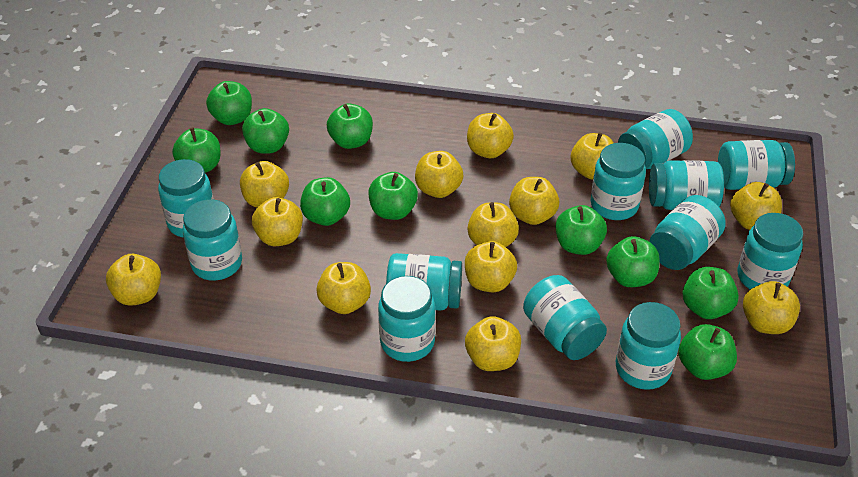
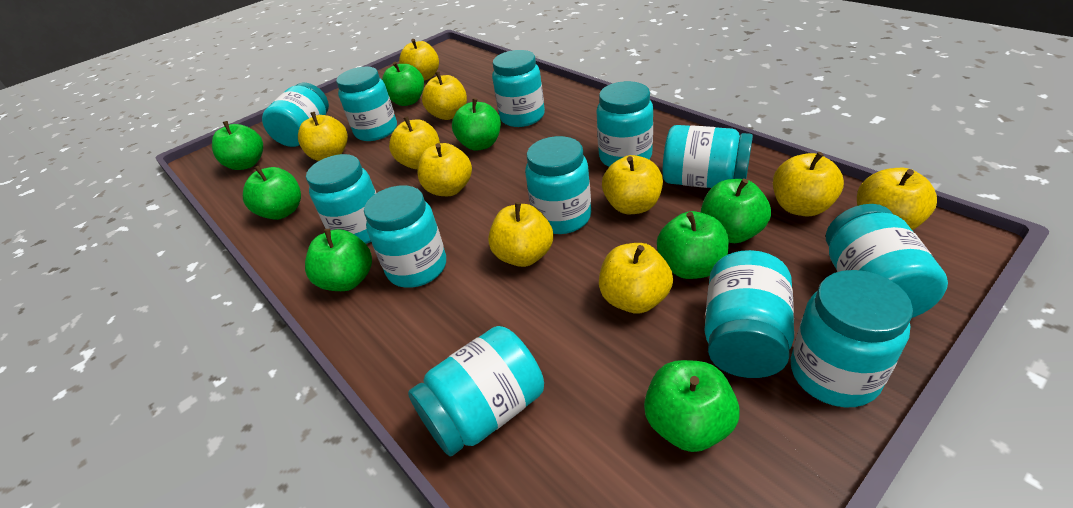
green apple: 10 -> 8
yellow apple: 13 -> 10

